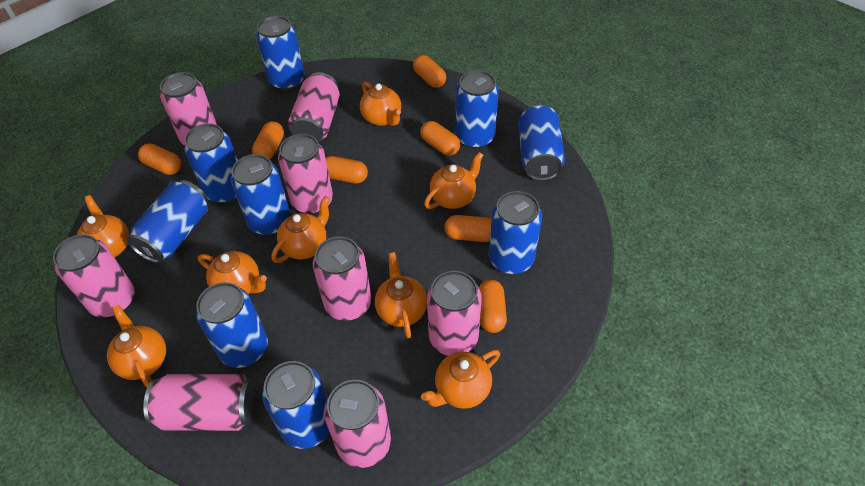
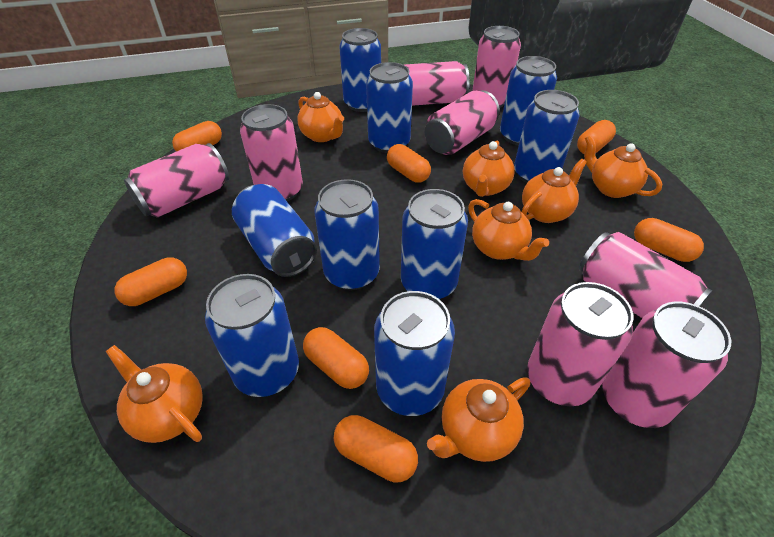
orange teapot: 8 -> 7

